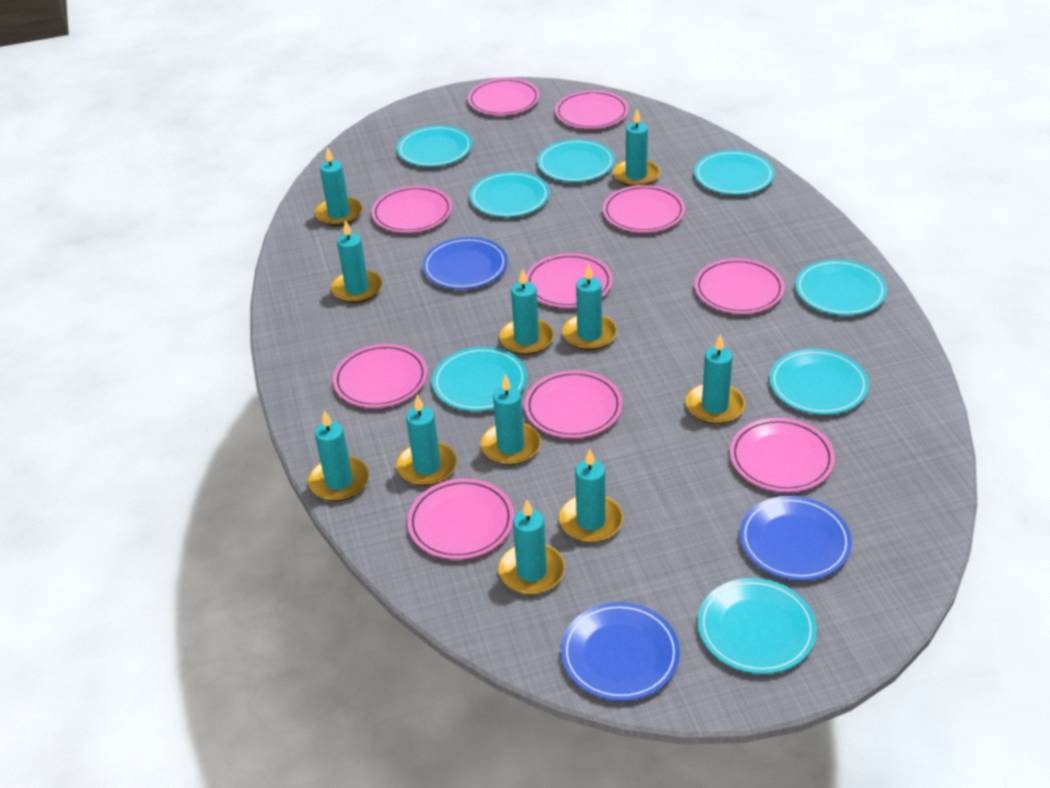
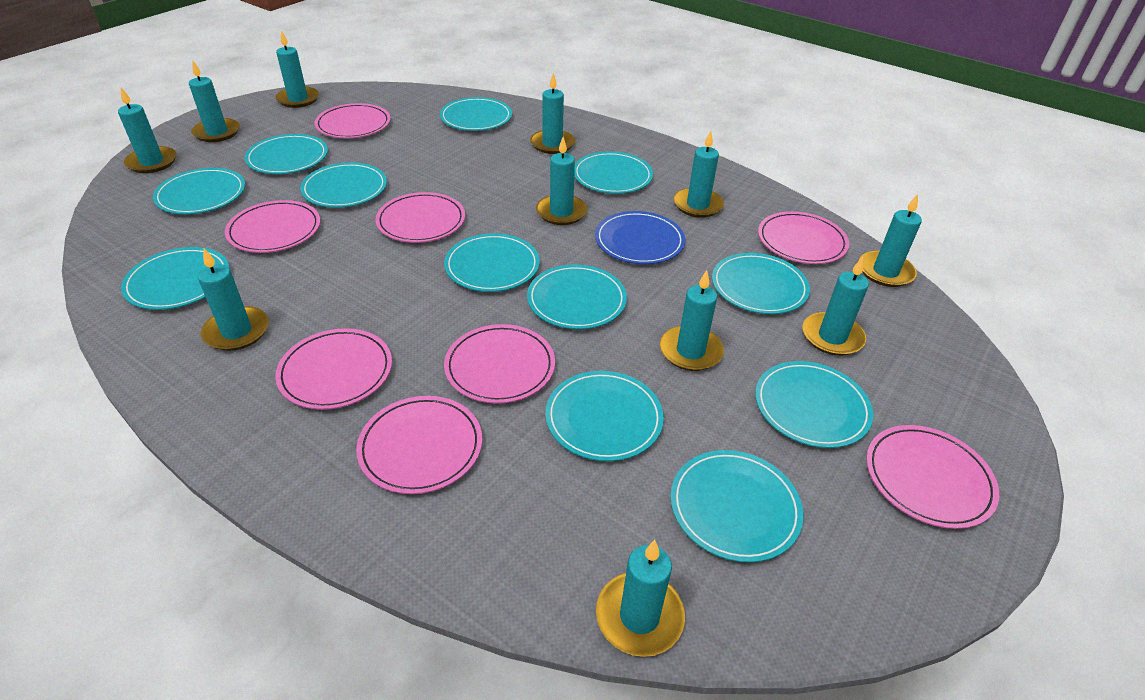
blue plate: 3 -> 1
pink plate: 10 -> 8
turquoise plate: 8 -> 12

